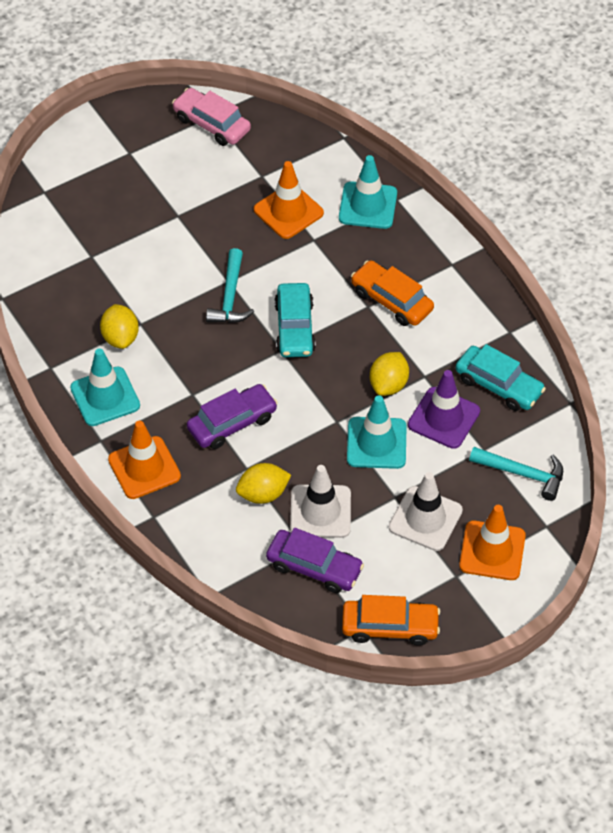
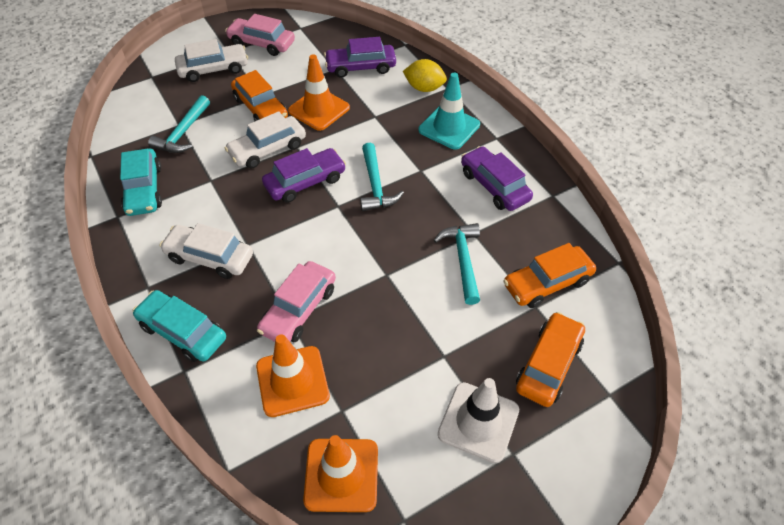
orange car: 2 -> 3
pink car: 1 -> 2
purple car: 2 -> 3
purple traffic cone: 1 -> 0
turquoise hammer: 2 -> 3
turquoise traffic cone: 3 -> 1
white car: 0 -> 3
white traffic cone: 2 -> 1
yellow lemon: 3 -> 1

